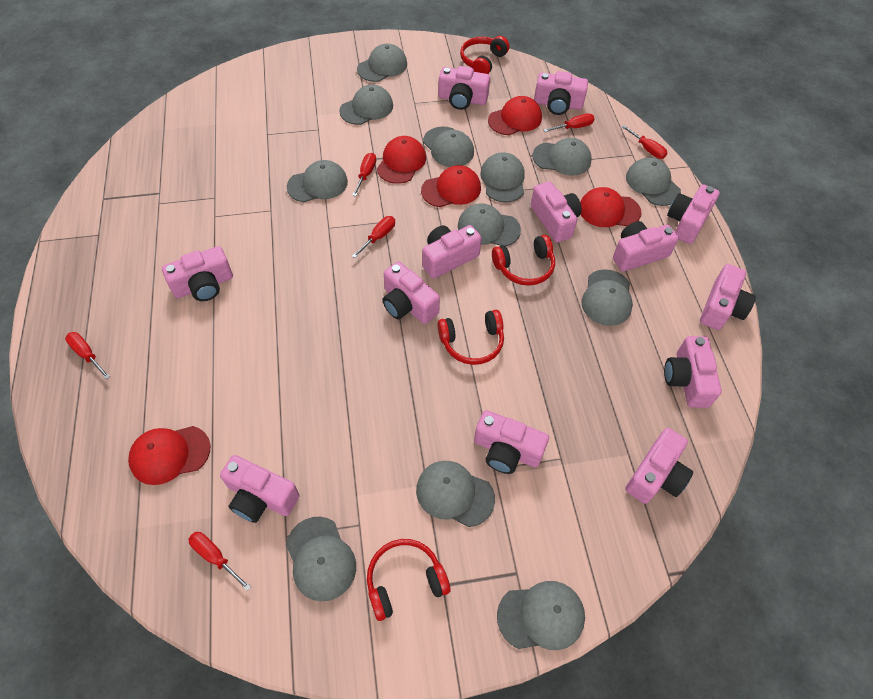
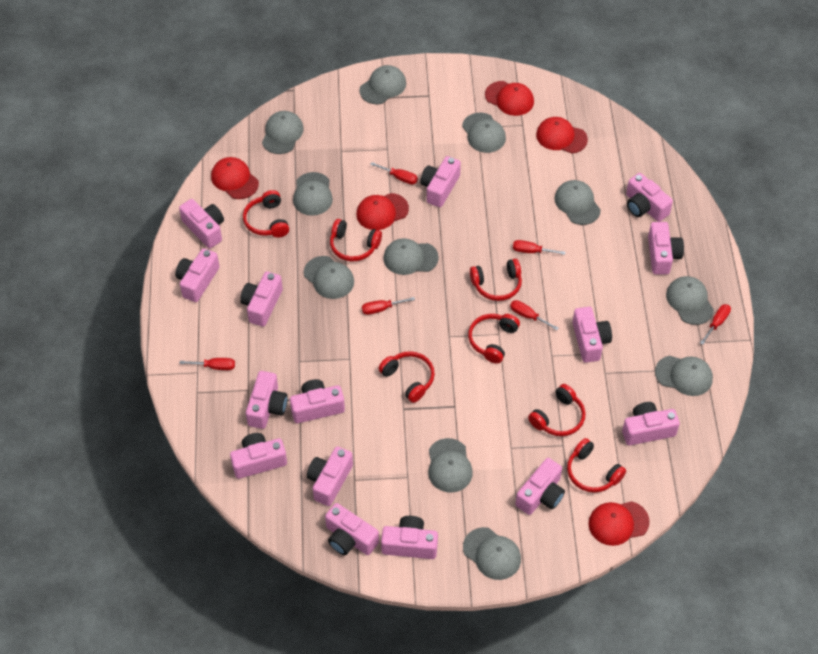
grey cap: 12 -> 11
pink camera: 13 -> 15
red headphones: 4 -> 7

